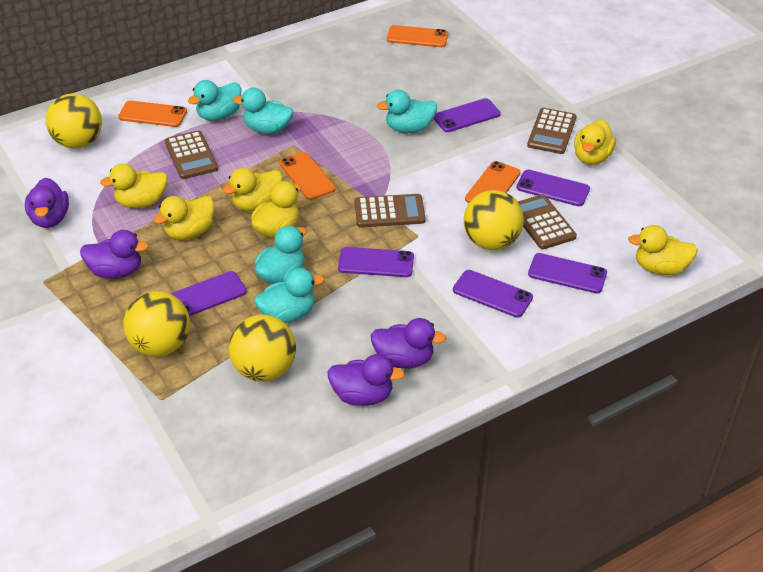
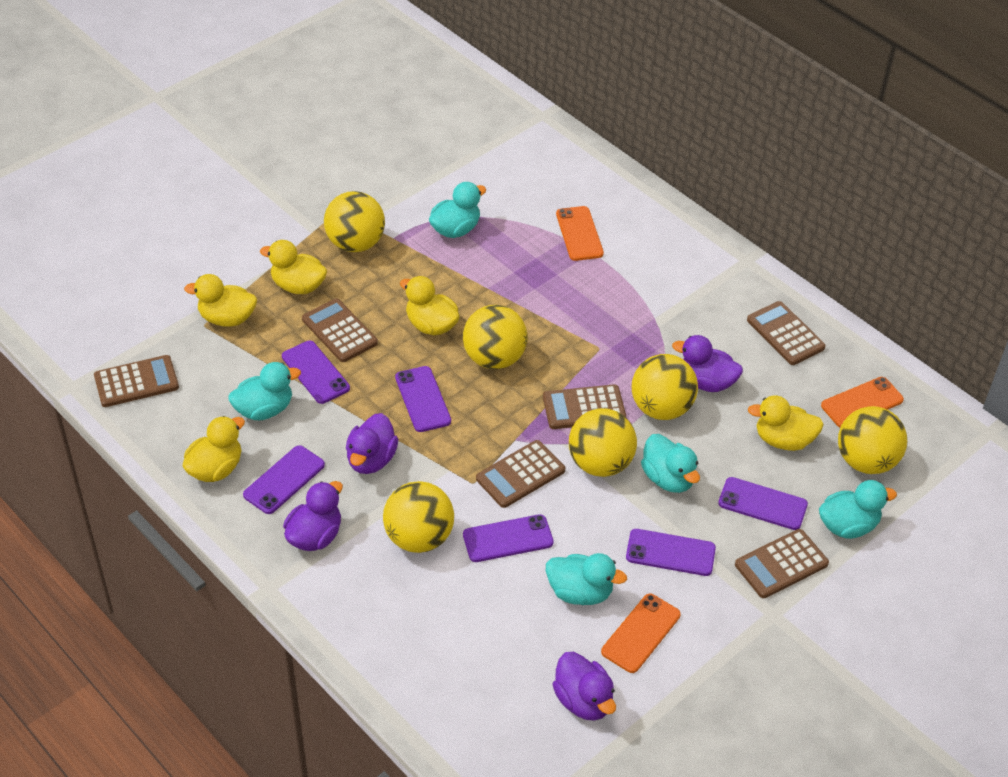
brown calculator: 4 -> 6
orange phone: 4 -> 3
yellow ball: 4 -> 6
yellow duck: 6 -> 5

